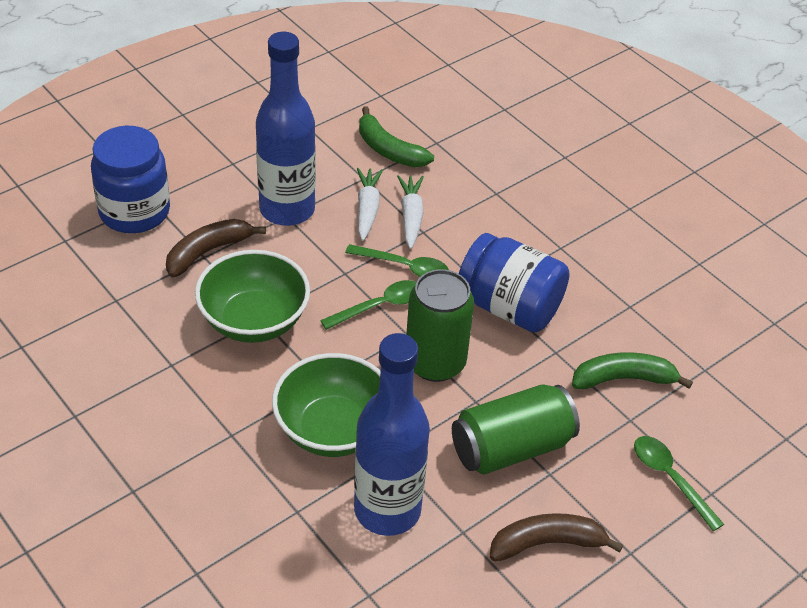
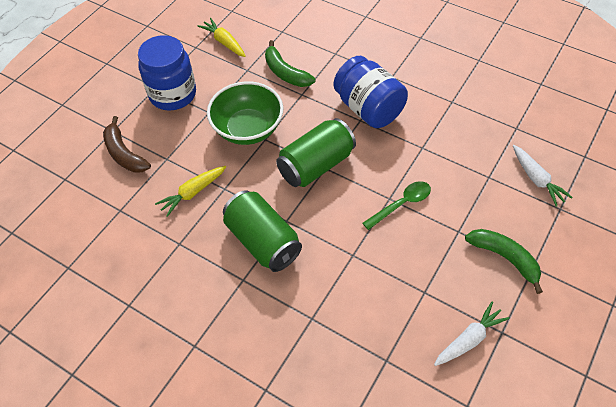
blue bottle: 2 -> 0
brown banana: 2 -> 1
green bowl: 2 -> 1
green spoon: 3 -> 1
yellow carrot: 0 -> 2

